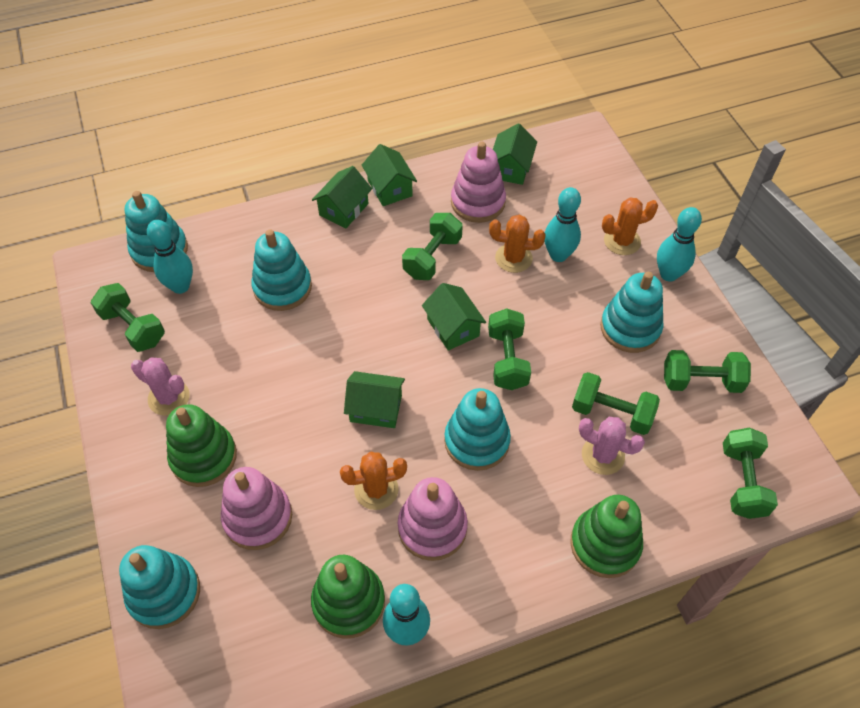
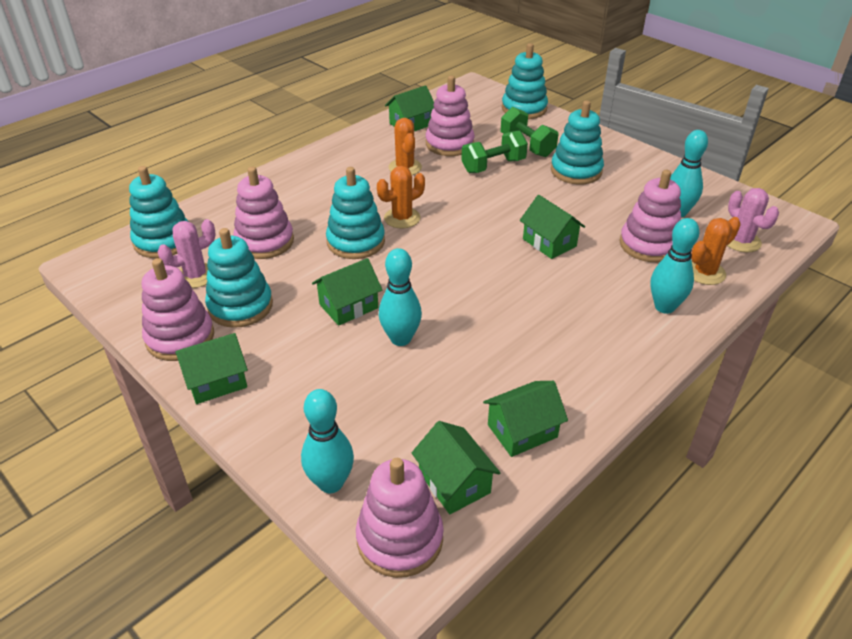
green dumbbell: 6 -> 2
green house: 5 -> 6
green stacking toy: 3 -> 0
pink stacking toy: 3 -> 5

